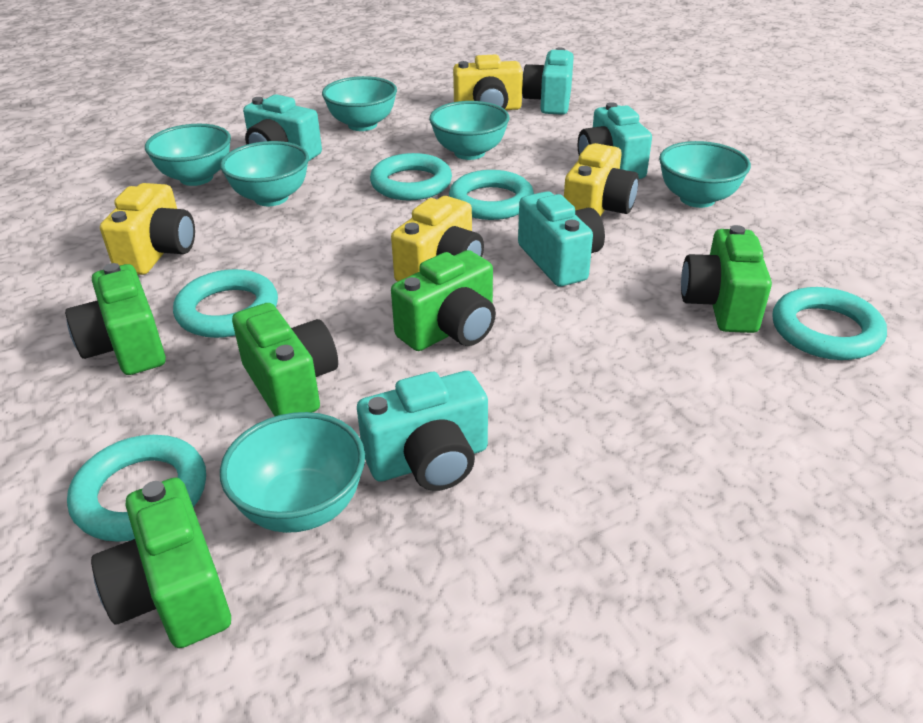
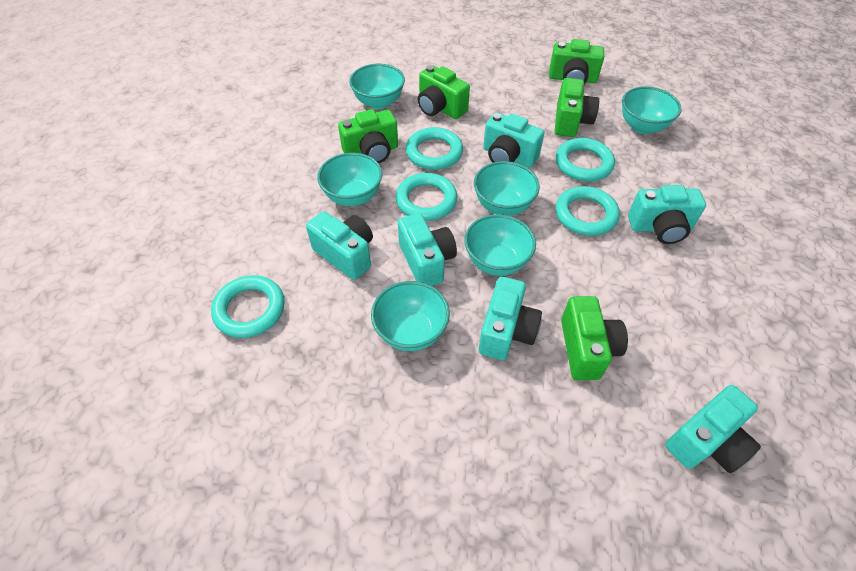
turquoise camera: 5 -> 6
yellow camera: 4 -> 0

